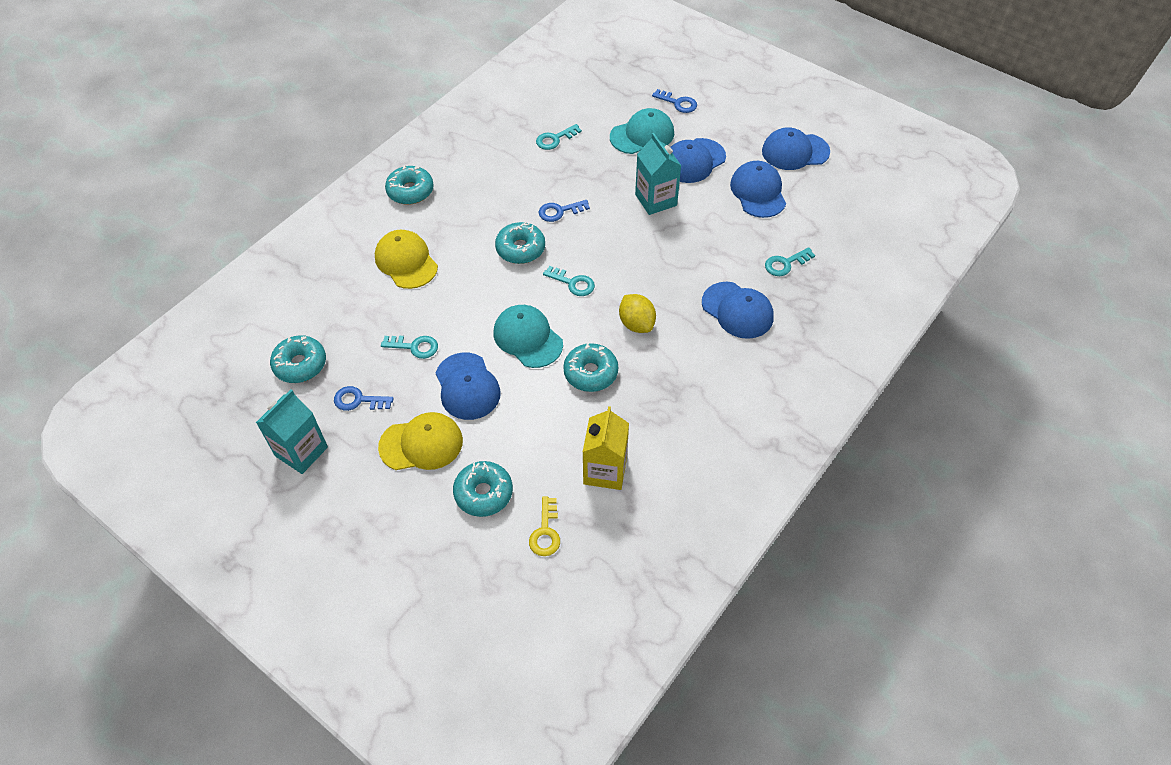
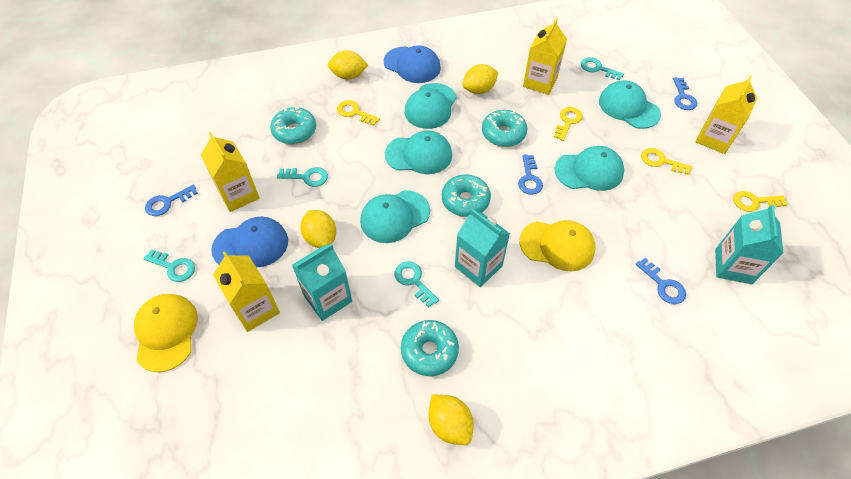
blue cap: 5 -> 2
blue key: 3 -> 4
turquoise cap: 2 -> 5
turquoise carton: 2 -> 3
turquoise donut: 5 -> 4
yellow carton: 1 -> 4
yellow key: 1 -> 4
yellow lemon: 1 -> 4

